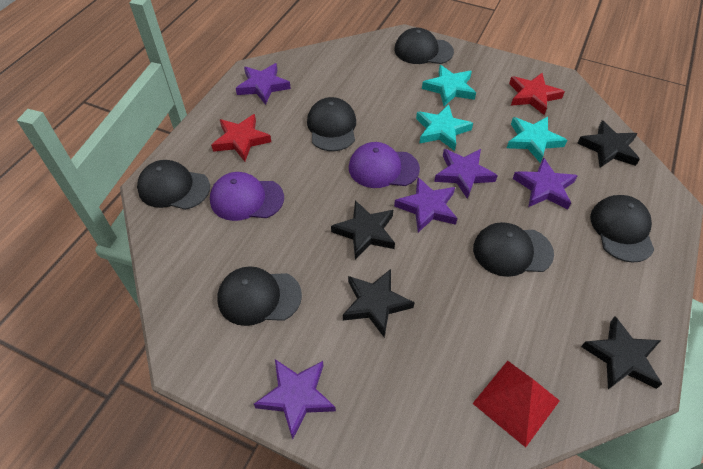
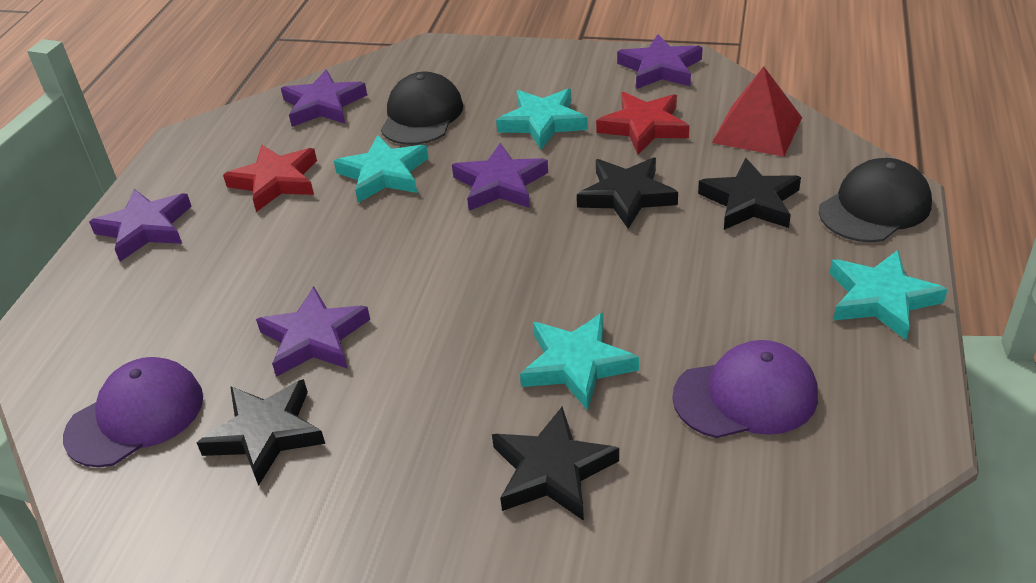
black cap: 6 -> 2
turquoise star: 3 -> 4

